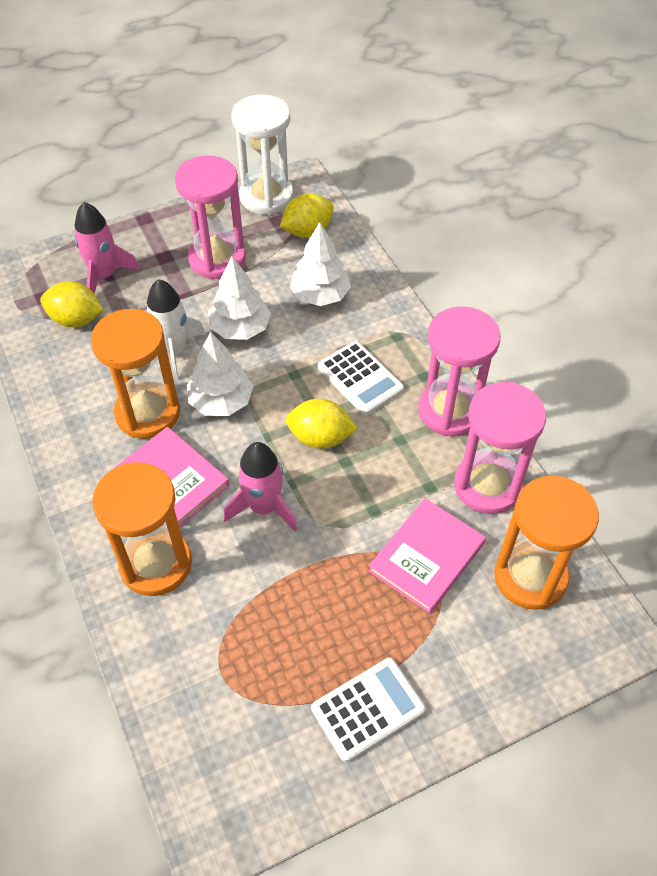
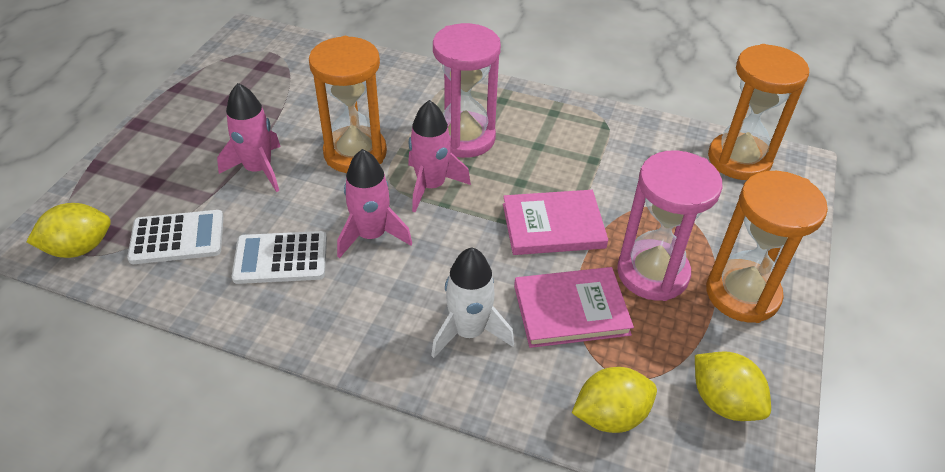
pink hourglass: 3 -> 2
pink rocket: 2 -> 3
white hourglass: 1 -> 0
white tree: 3 -> 0

